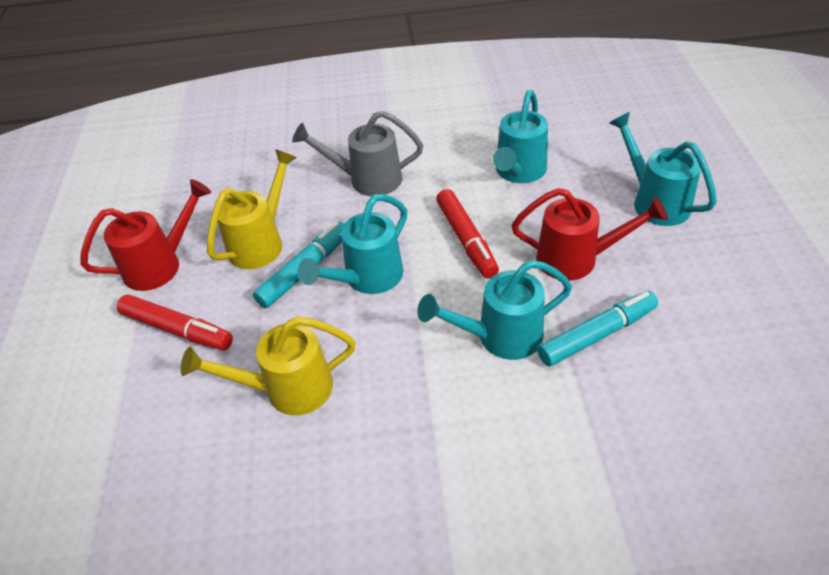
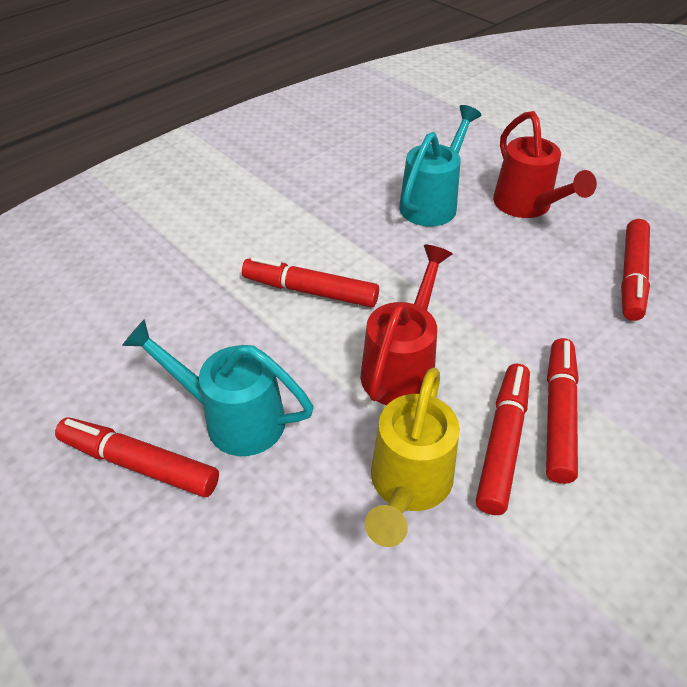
grey watering can: 1 -> 0
red marker: 2 -> 5
turquoise marker: 2 -> 0
turquoise watering can: 4 -> 2
yellow watering can: 2 -> 1

